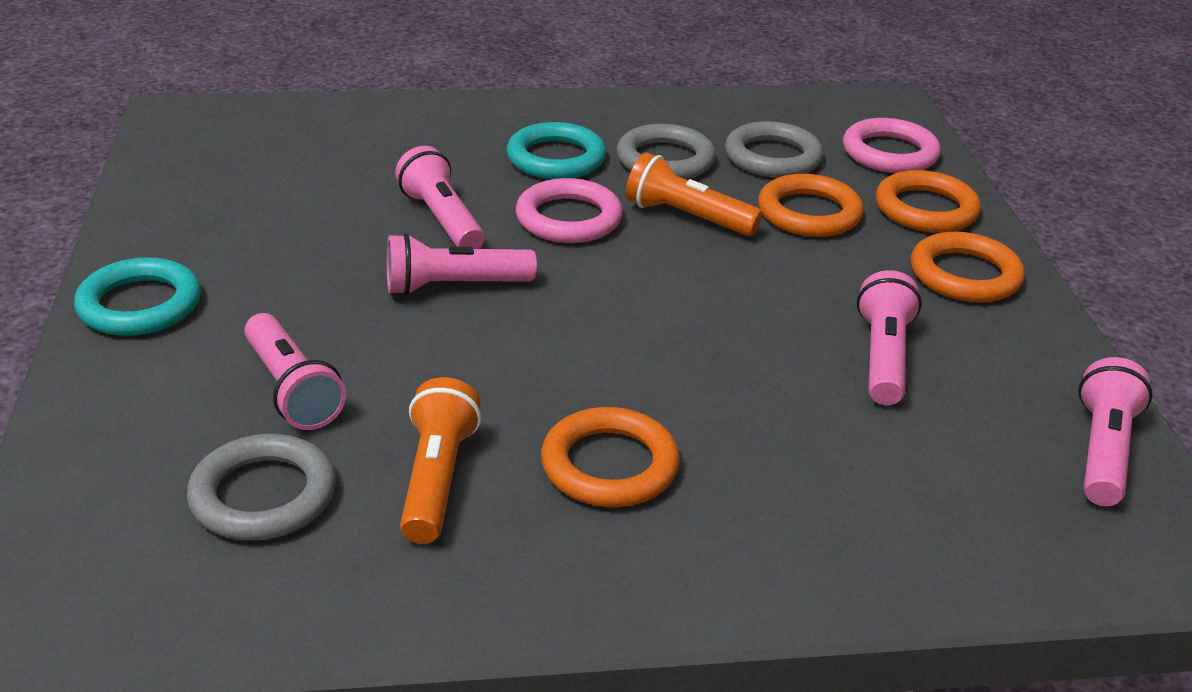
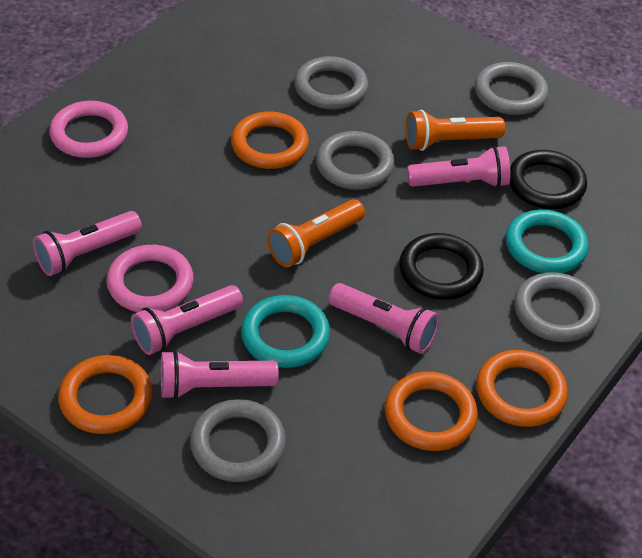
black ring: 0 -> 2
grey ring: 3 -> 5

